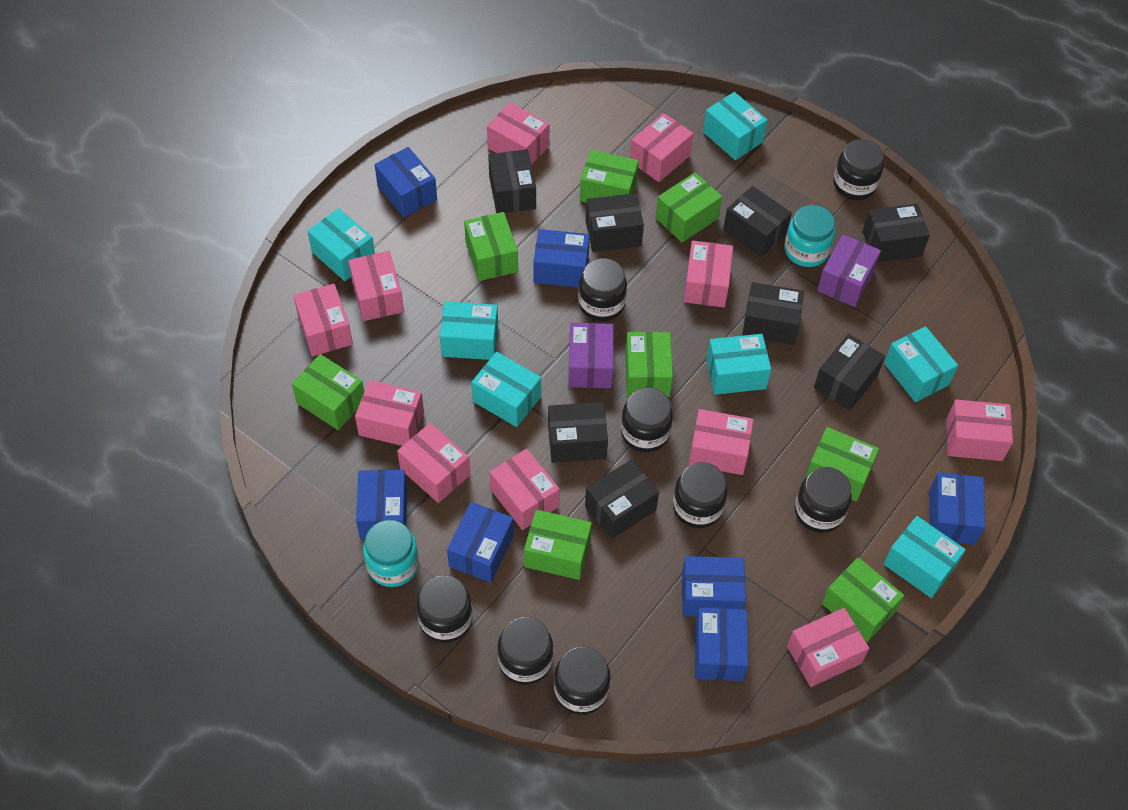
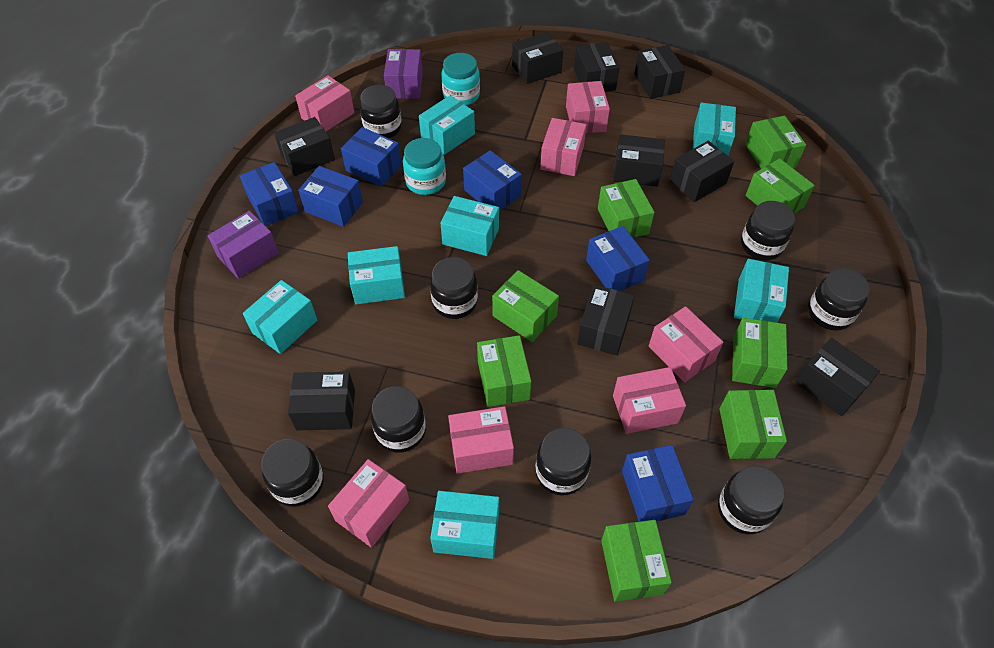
black box: 8 -> 9
blue box: 7 -> 6
pink box: 11 -> 7

